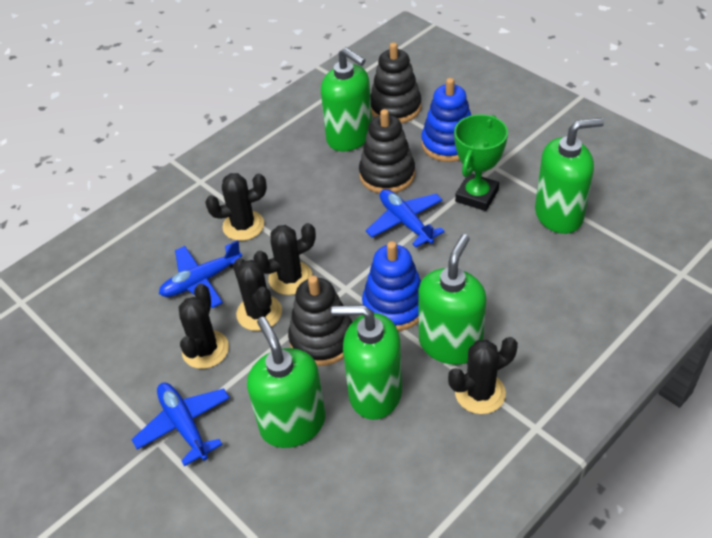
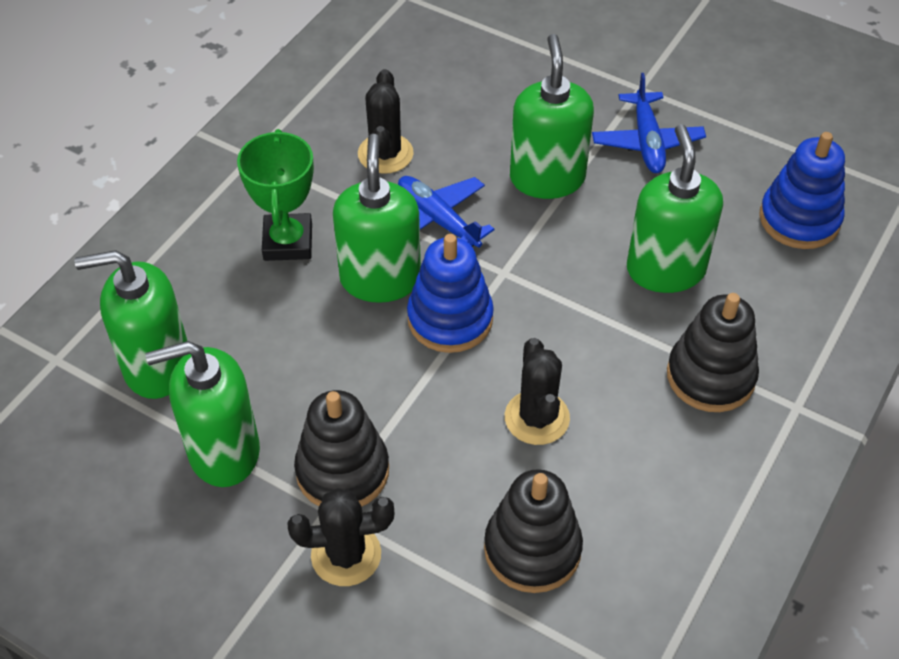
black cactus: 5 -> 3
blue plane: 3 -> 2

